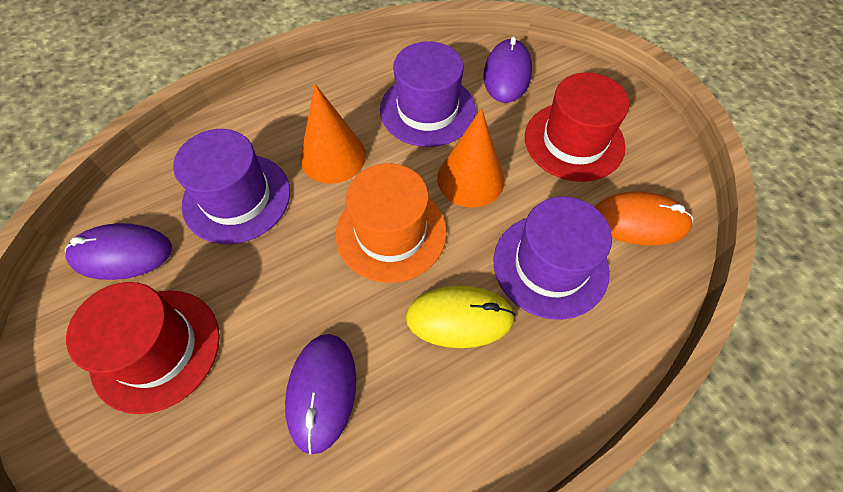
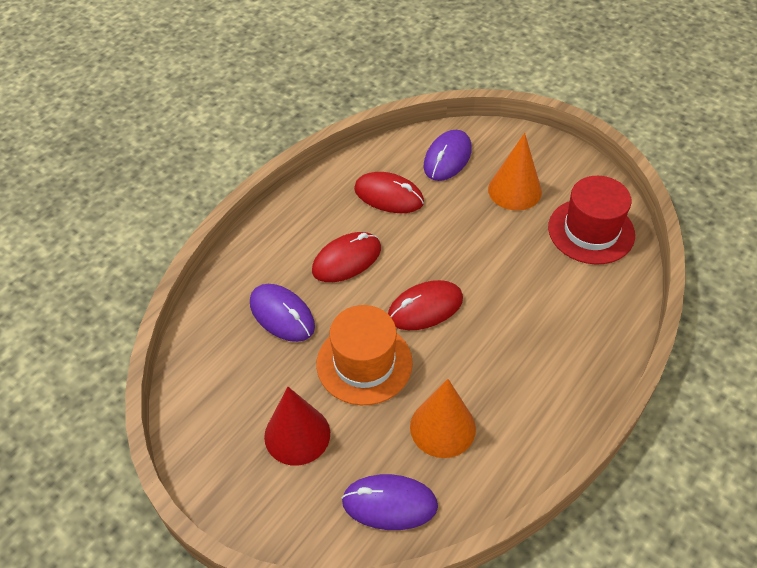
orange mouse: 1 -> 0
purple hat: 3 -> 0
red cone: 0 -> 1
red hat: 2 -> 1
red mouse: 0 -> 3
yellow mouse: 1 -> 0

